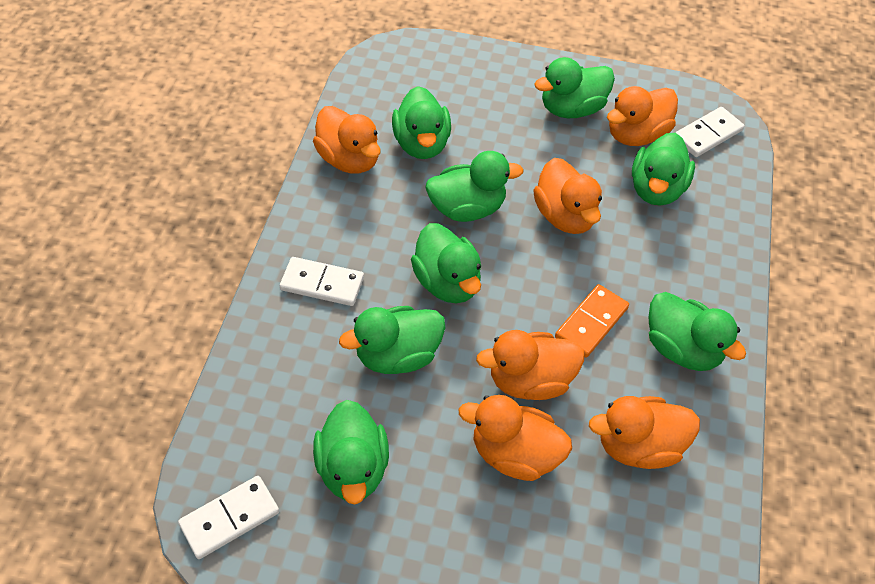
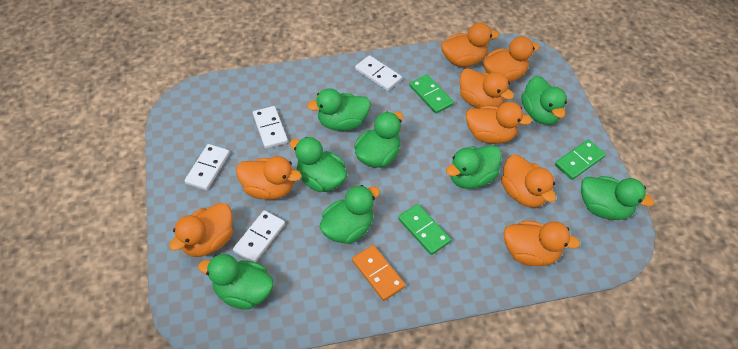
green domino: 0 -> 3
orange duck: 6 -> 8
white domino: 3 -> 4

